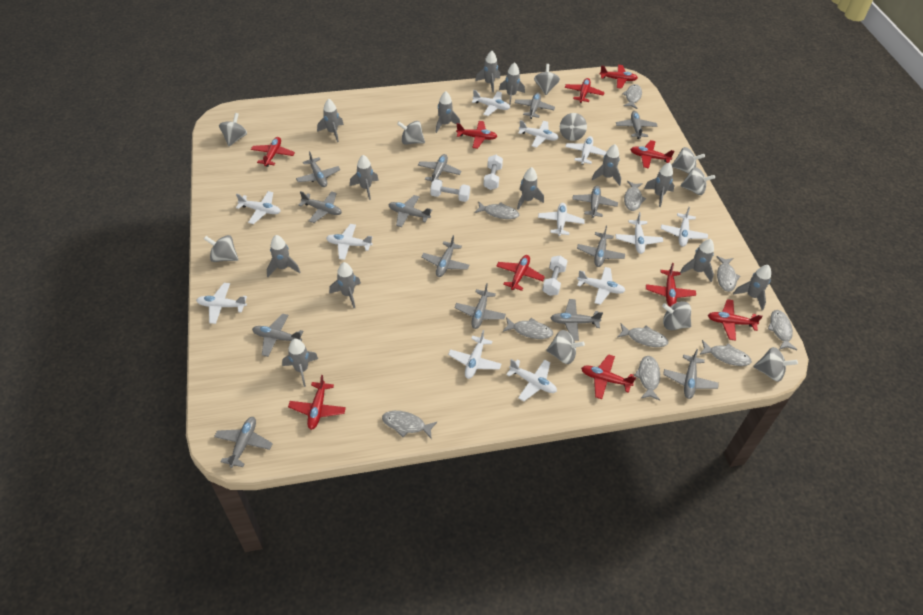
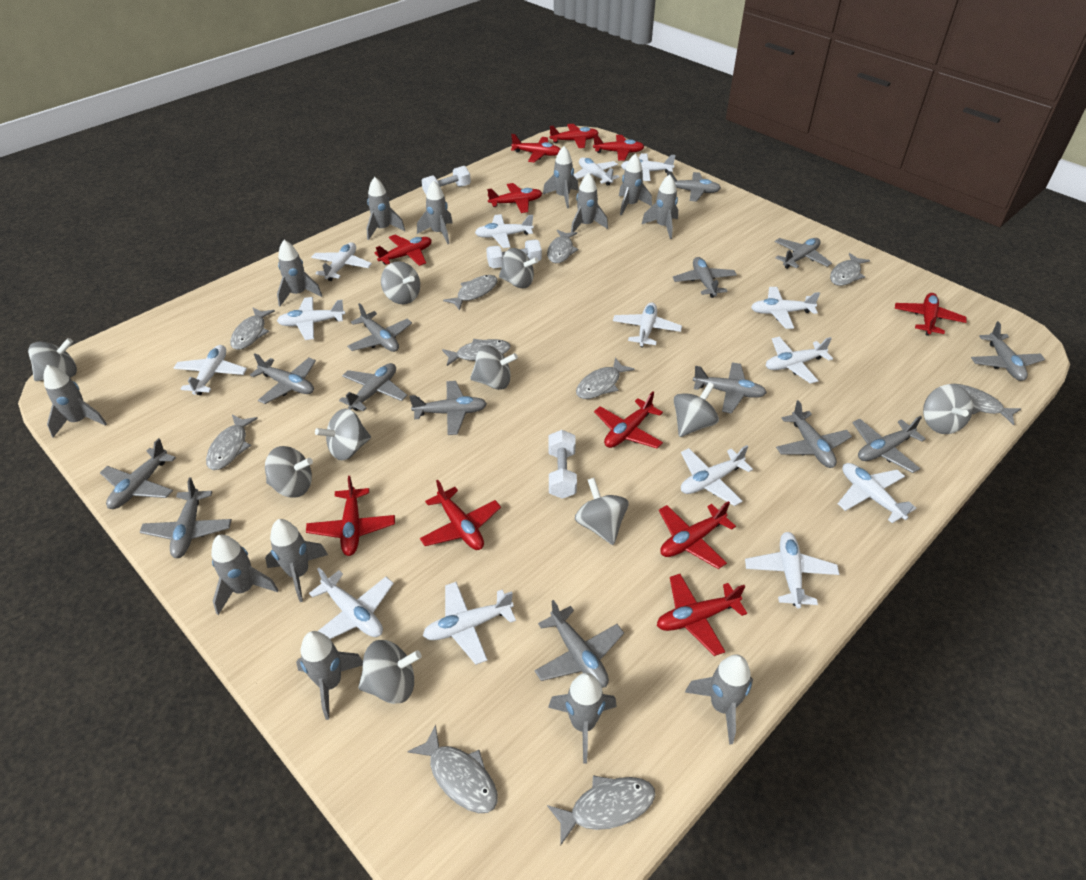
red plane: 10 -> 11
white plane: 12 -> 14

